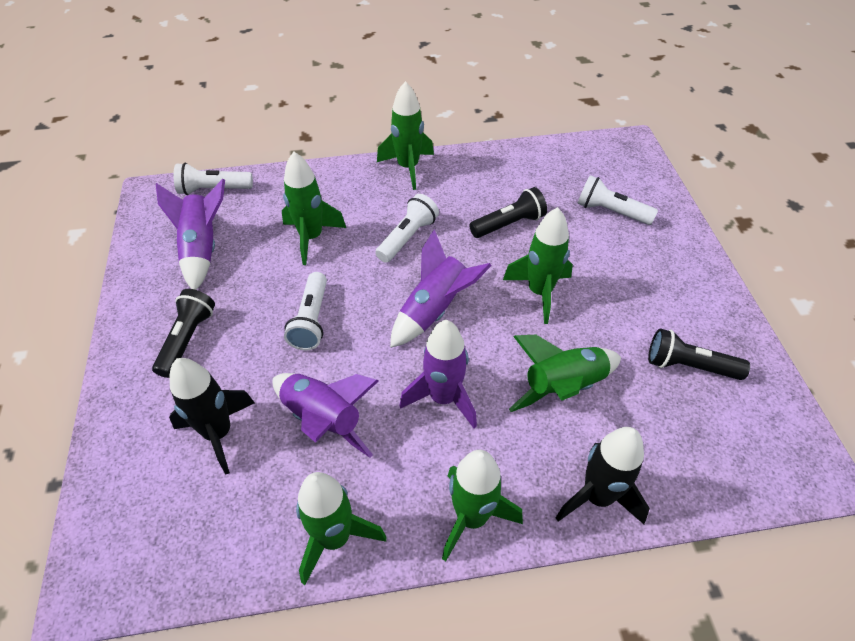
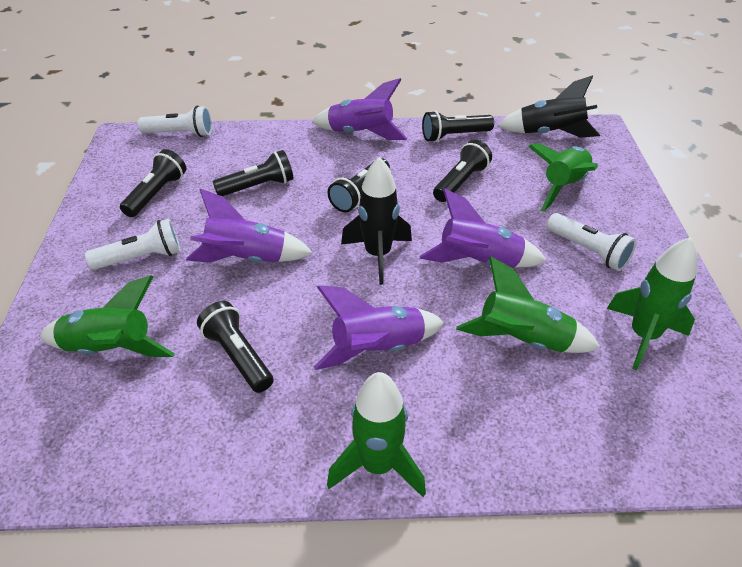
black flashlight: 3 -> 6
green rocket: 6 -> 5
white flashlight: 4 -> 3

